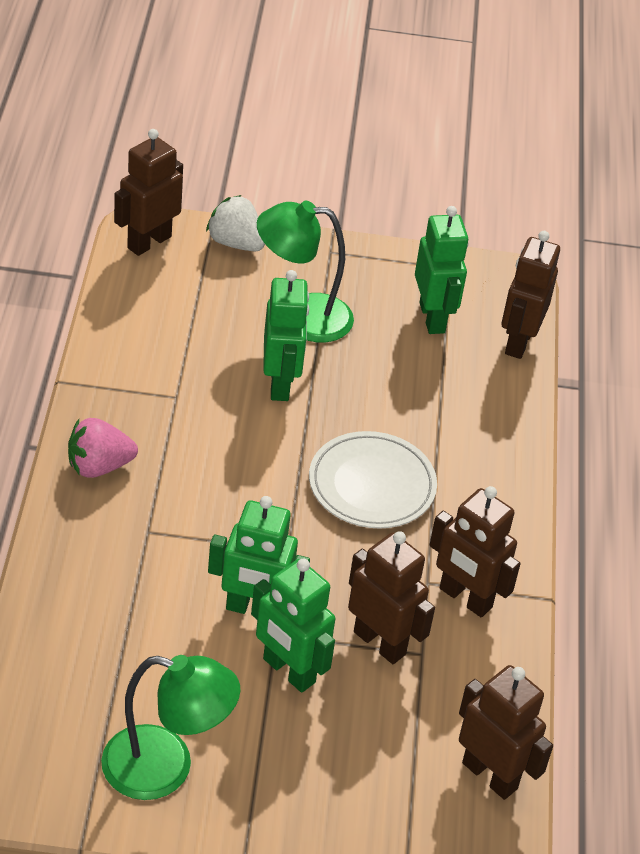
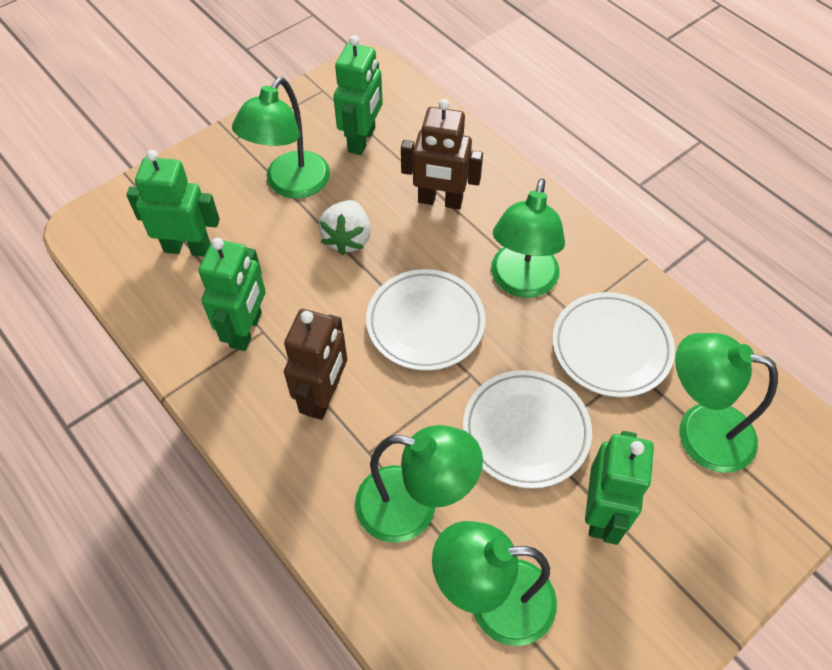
brown robot: 5 -> 2
green lamp: 2 -> 5
pink strawberry: 1 -> 0
white plate: 1 -> 3

